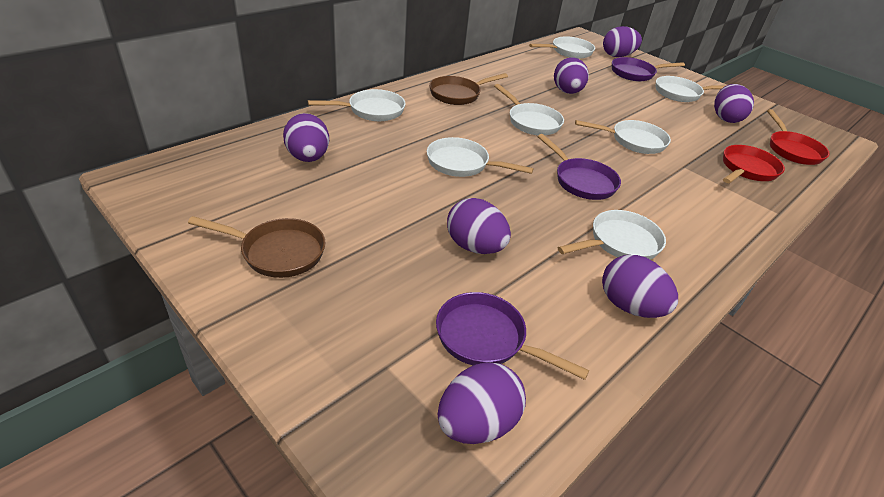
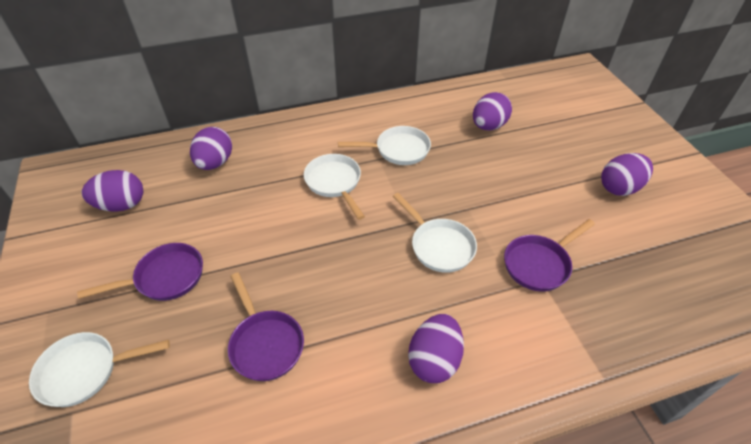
brown pan: 2 -> 0
purple egg: 7 -> 5
red pan: 2 -> 0
white pan: 7 -> 4

